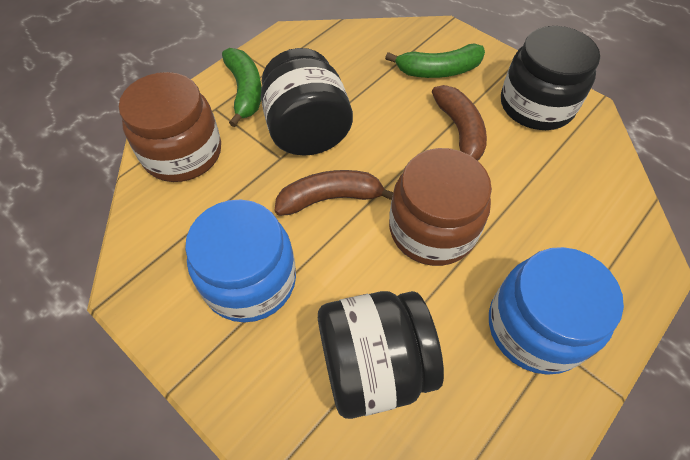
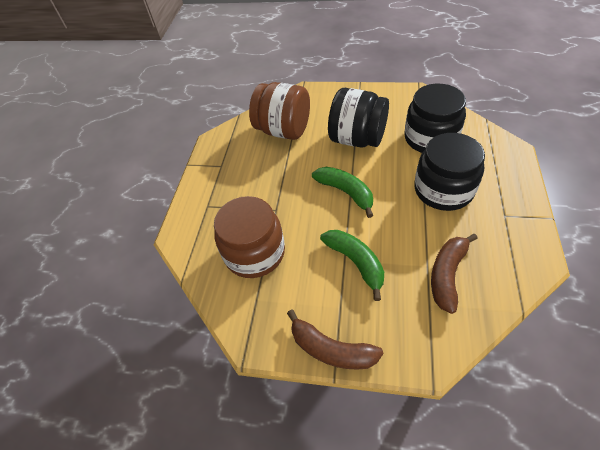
blue jar: 2 -> 0

